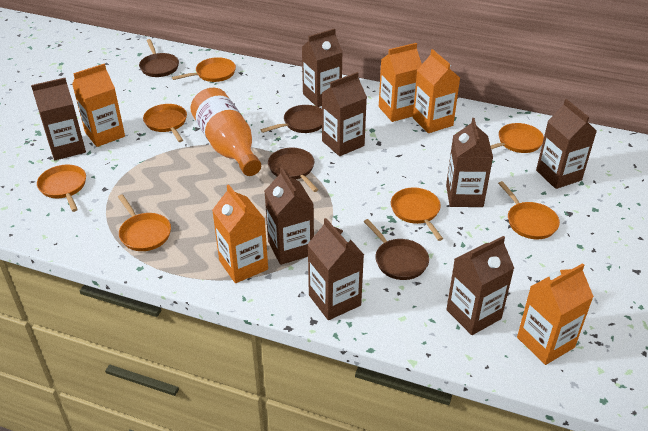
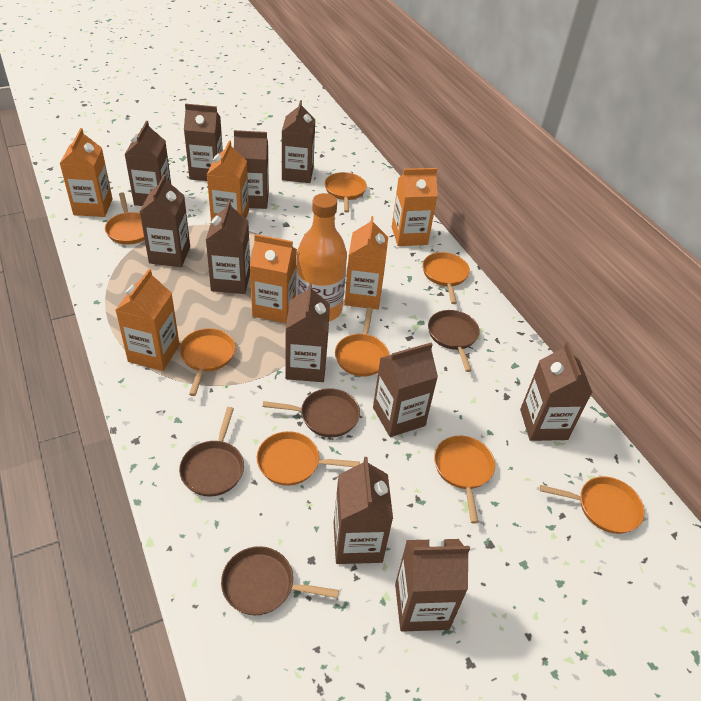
brown carton: 8 -> 11
orange carton: 5 -> 6
orange pan: 7 -> 8

